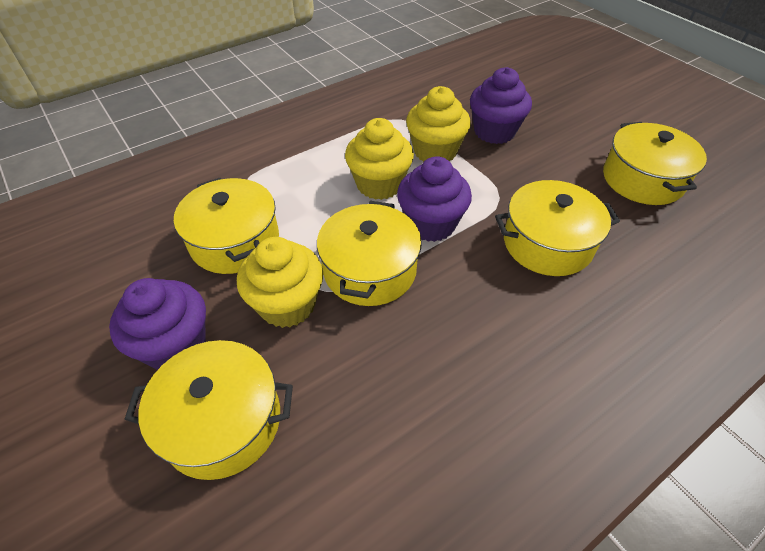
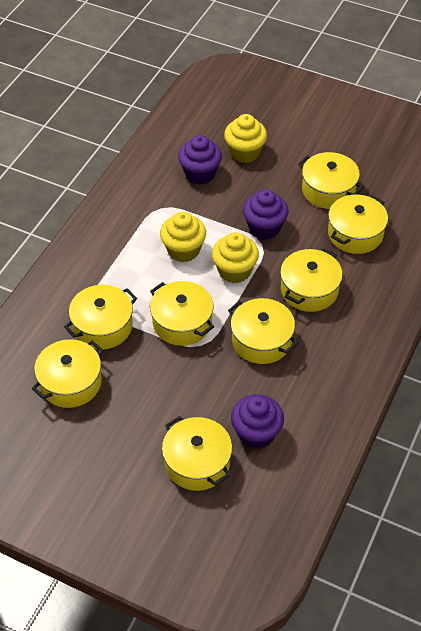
yellow pot: 5 -> 8

